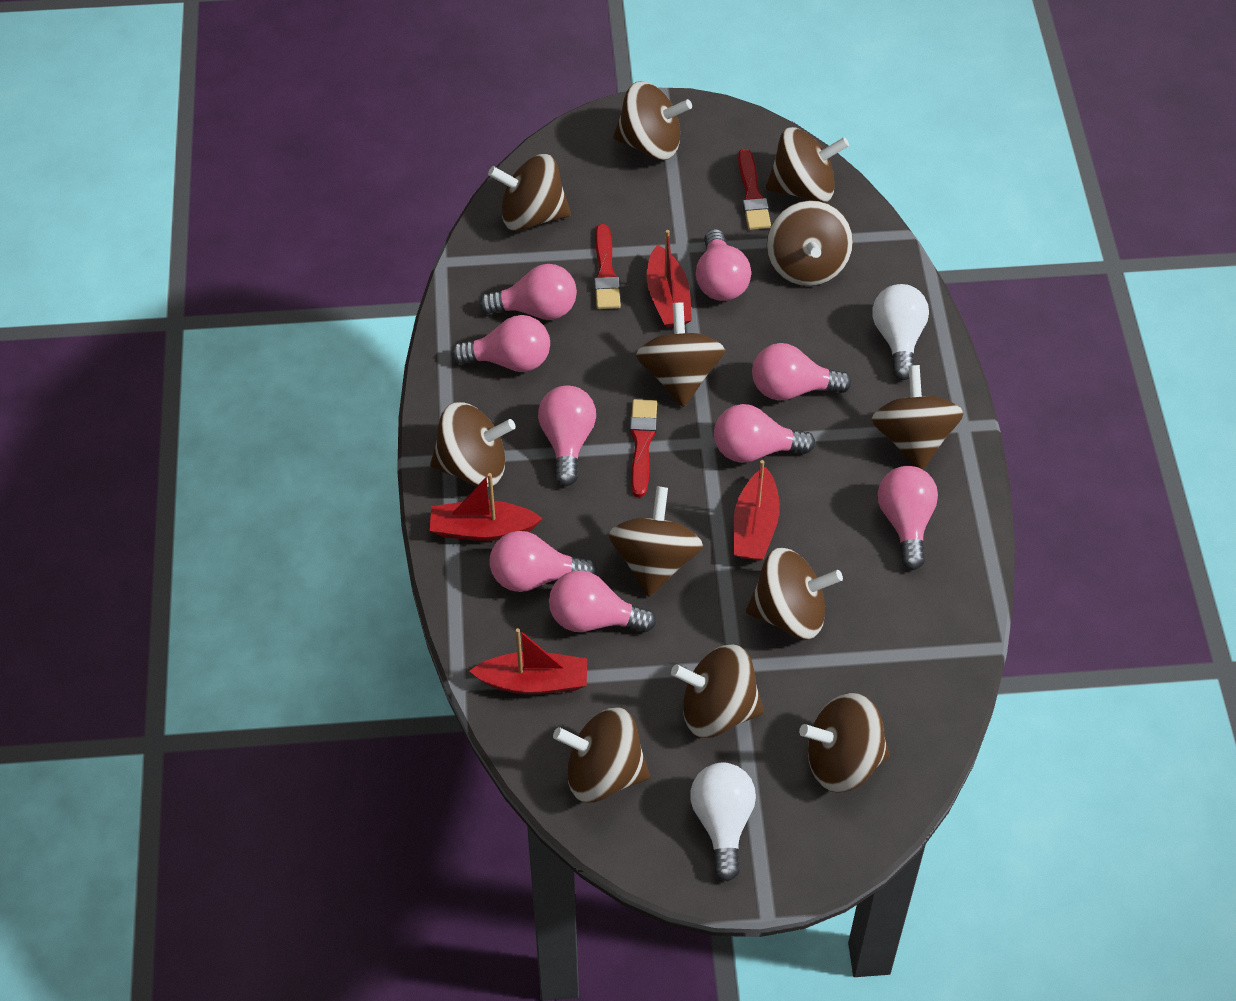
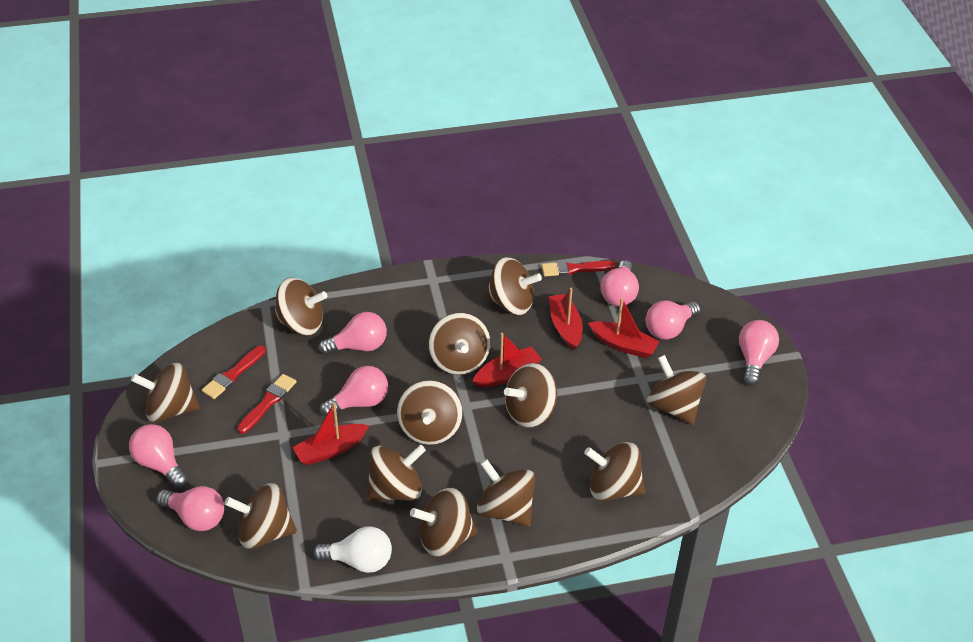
pink light bulb: 9 -> 7
white light bulb: 2 -> 1

